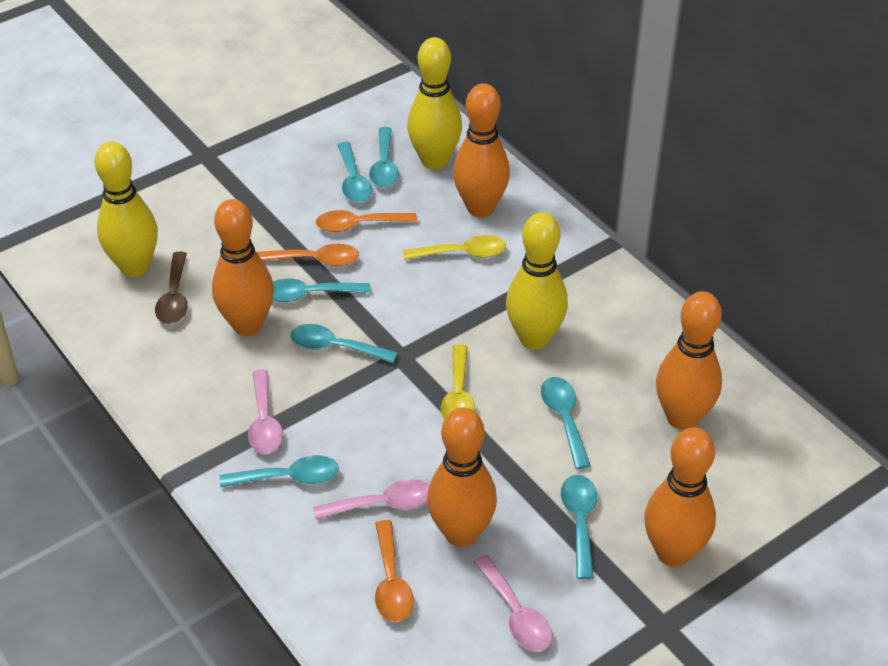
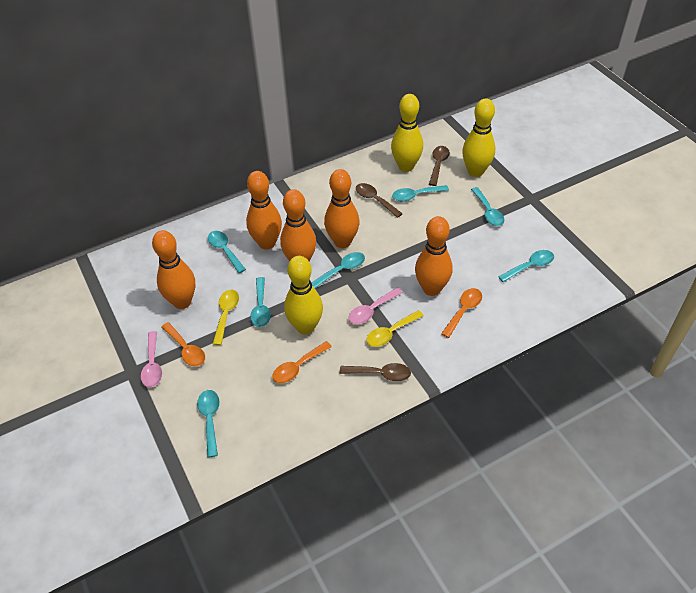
brown spoon: 1 -> 3
pink spoon: 3 -> 2

